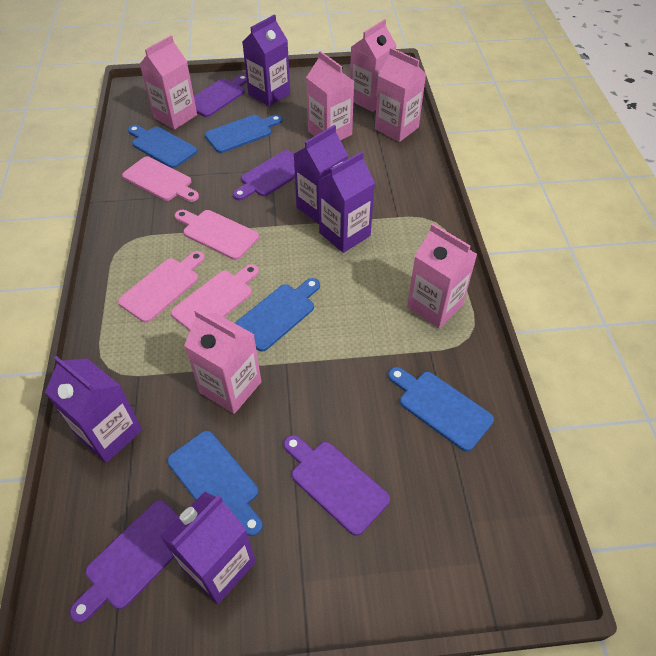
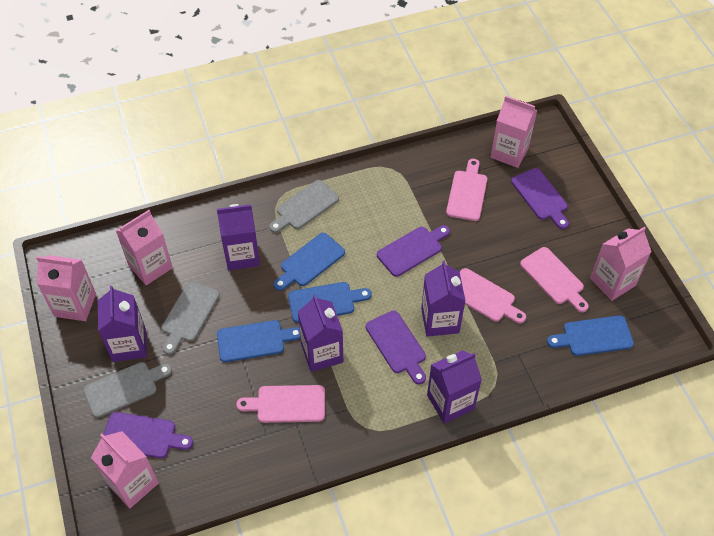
blue cutting board: 5 -> 4
grey cutting board: 0 -> 3
pink carton: 6 -> 5

